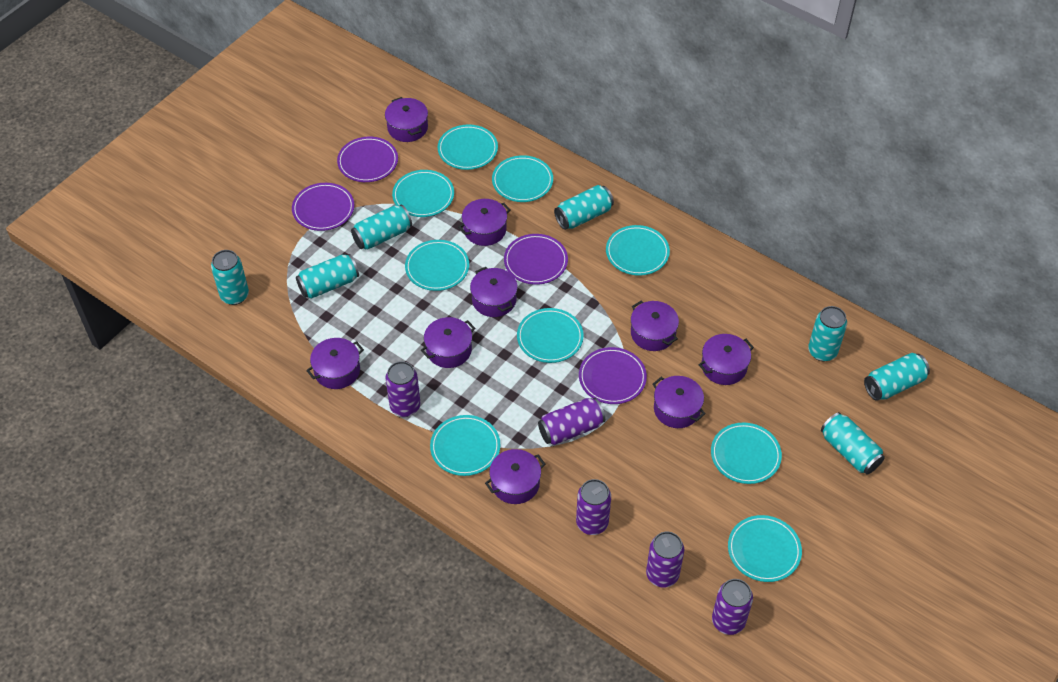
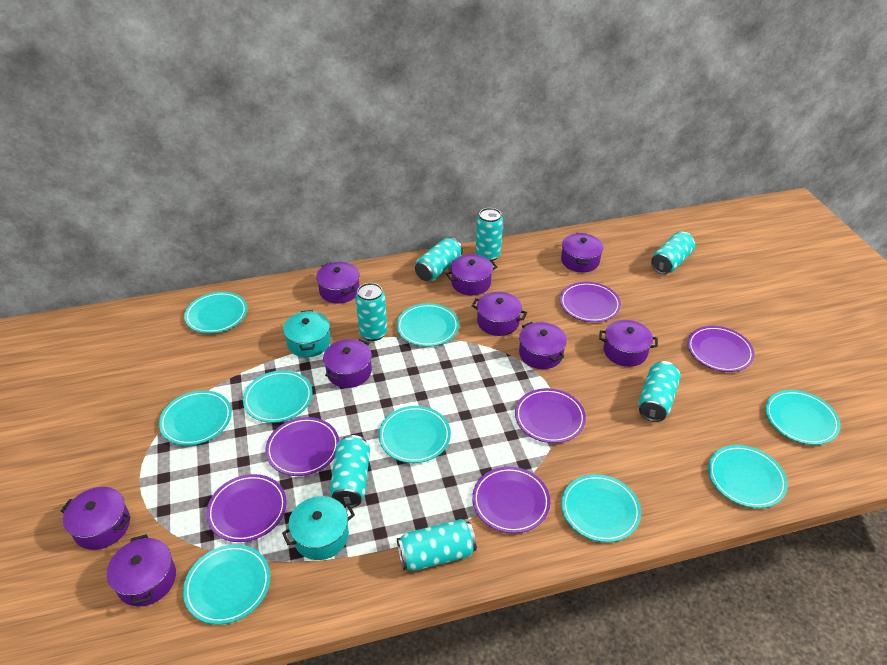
purple can: 5 -> 0
purple plate: 4 -> 6
turquoise pot: 0 -> 2

